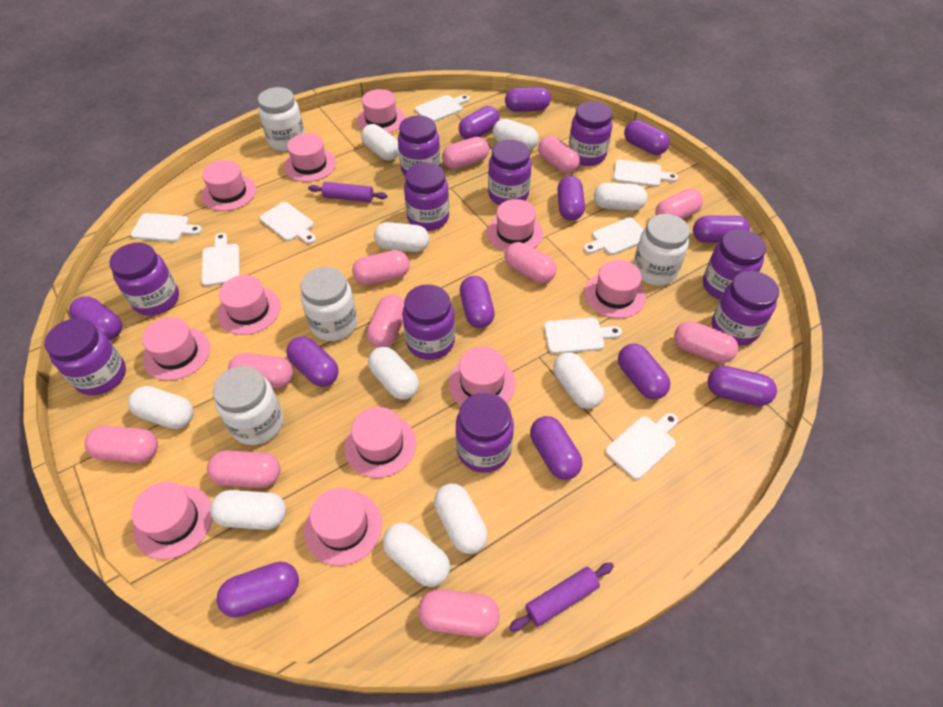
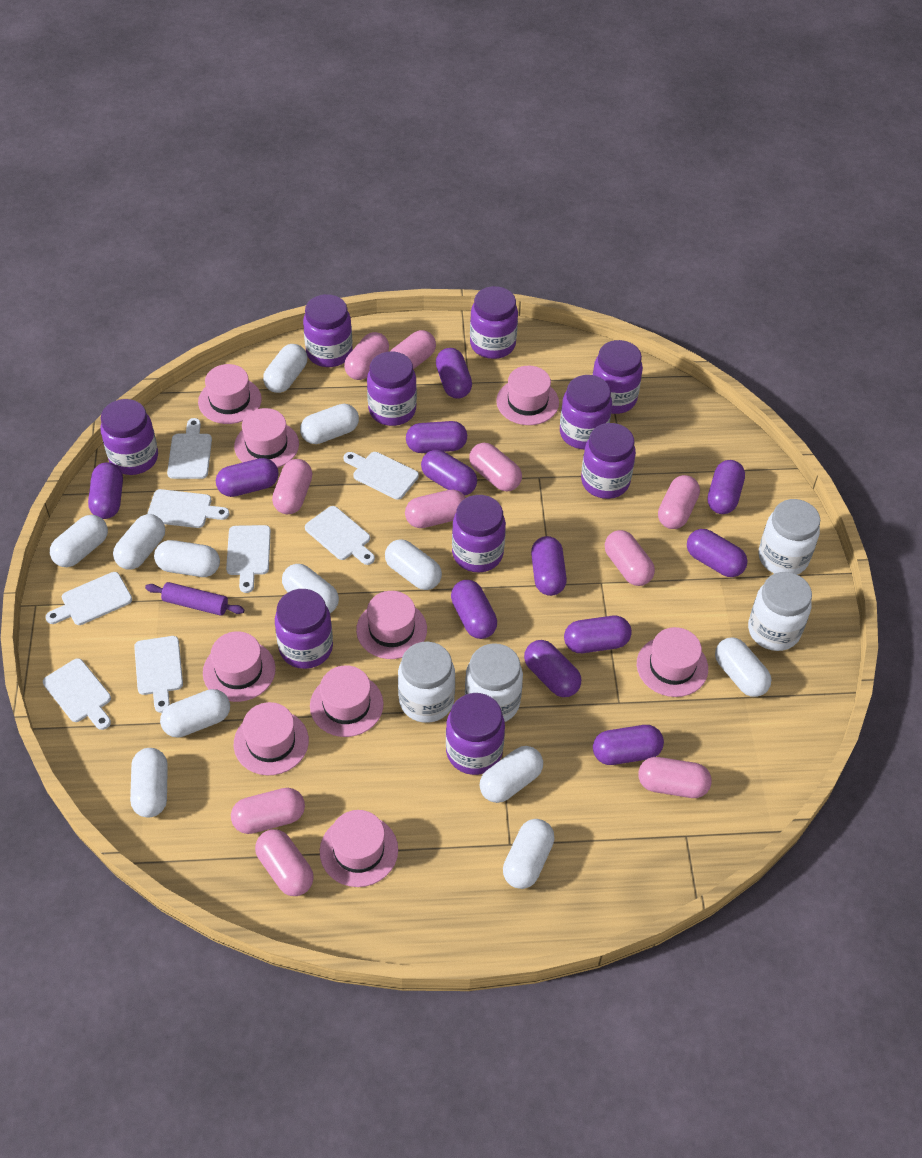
pink capsule: 11 -> 10
pink hat: 11 -> 9
purple rolling pin: 2 -> 1
white capsule: 10 -> 12

